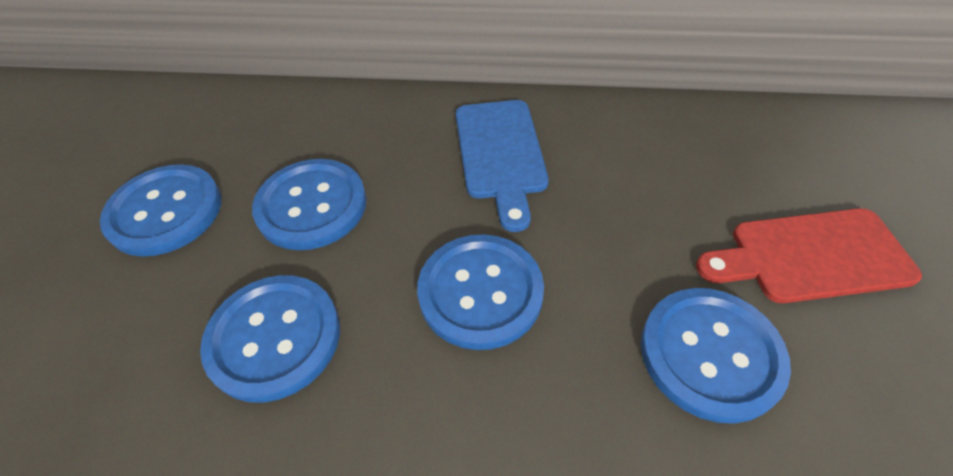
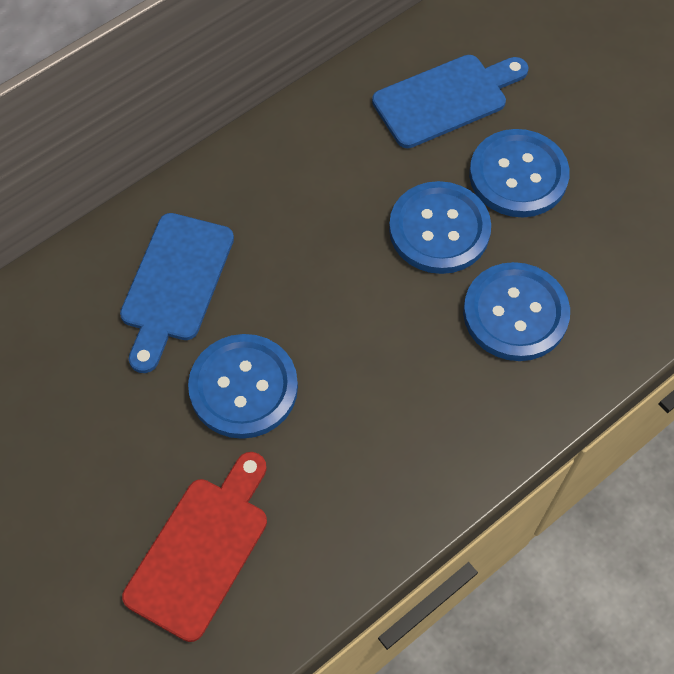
blue button: 5 -> 4
blue cutting board: 1 -> 2

